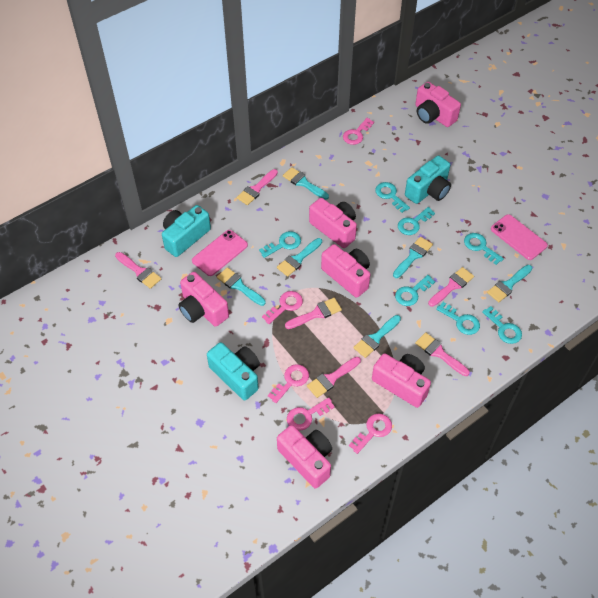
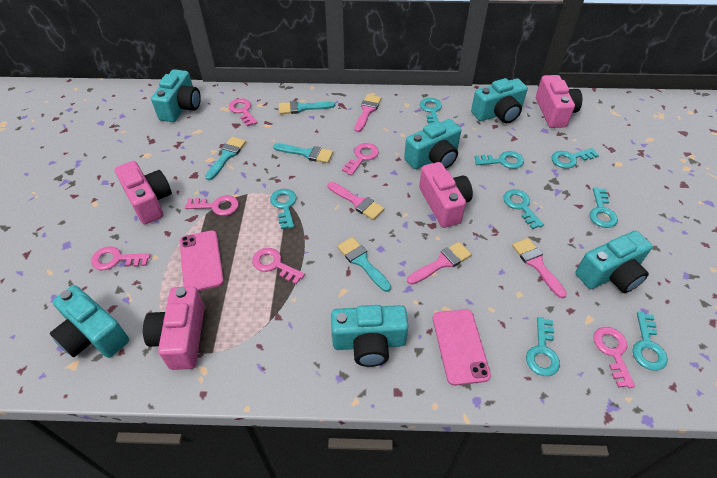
pink brush: 6 -> 4
pink camera: 6 -> 4
pink key: 5 -> 6
turquoise brush: 6 -> 4
turquoise camera: 3 -> 6
turquoise key: 7 -> 8

